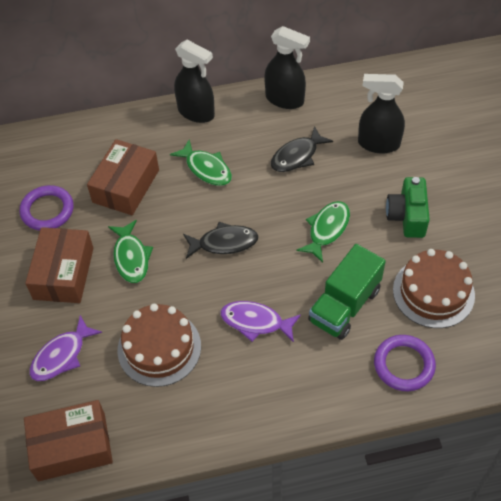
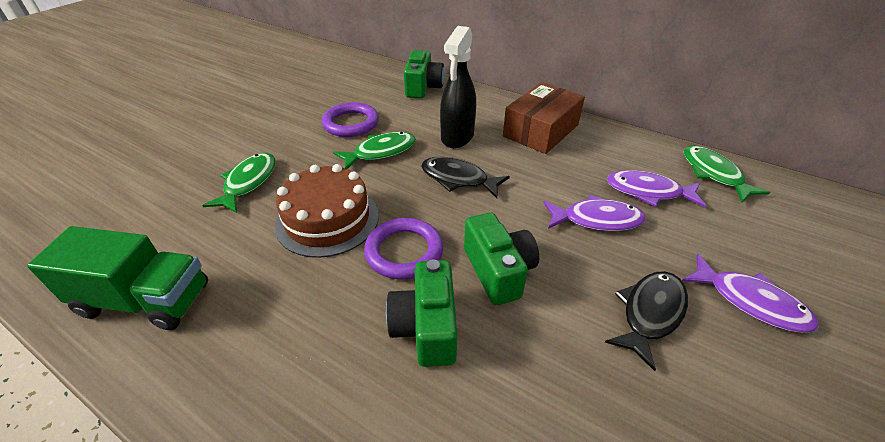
black spray bottle: 3 -> 1
brown box: 3 -> 1
brown cake: 2 -> 1
green camera: 1 -> 3
purple fish: 2 -> 3

